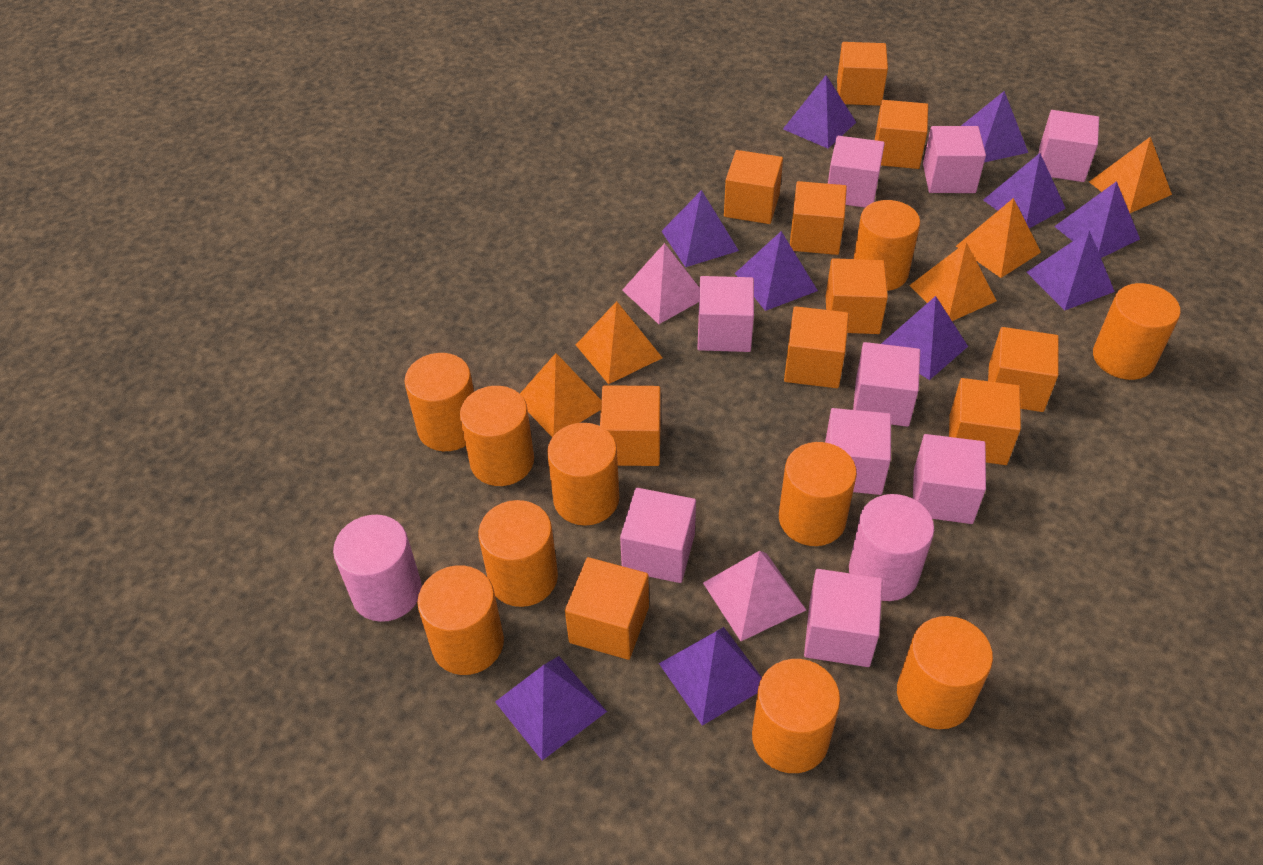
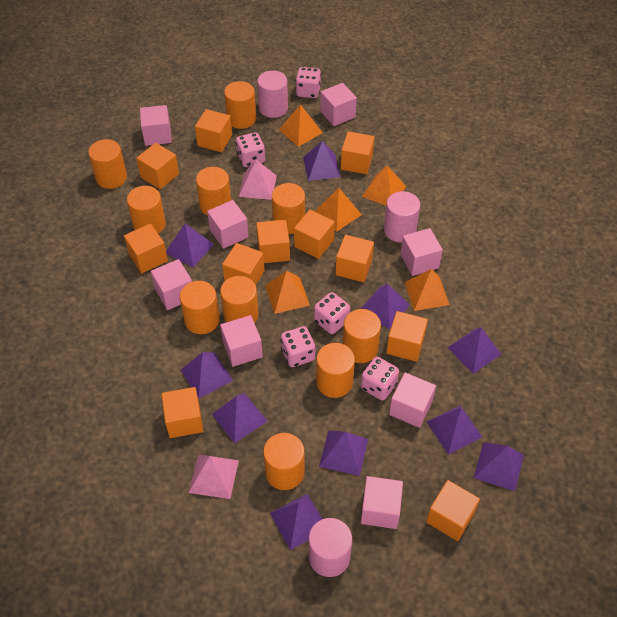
orange cube: 10 -> 11
pink cube: 9 -> 8
pink cylinder: 2 -> 3
pink dice: 0 -> 5

